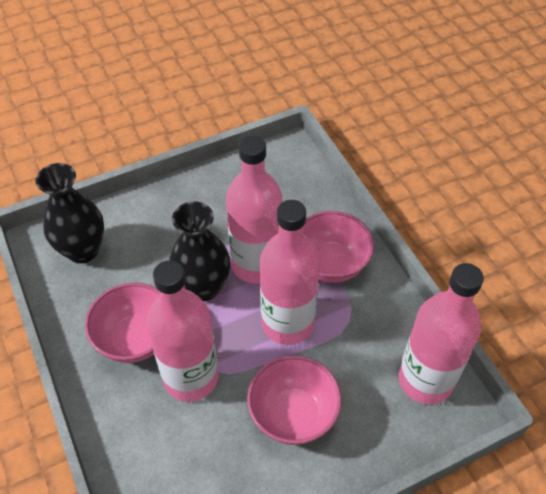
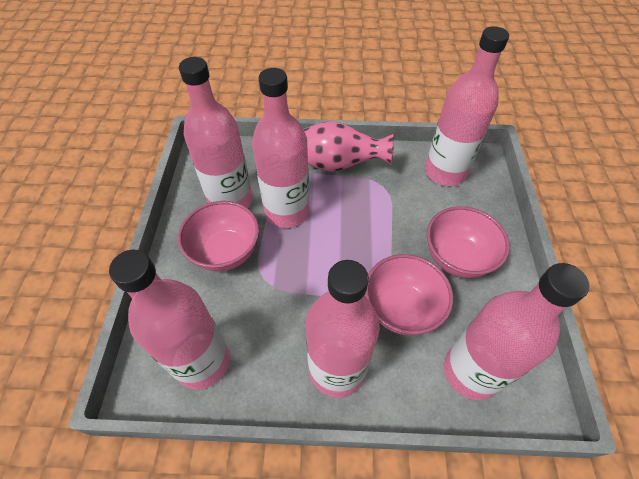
black vase: 2 -> 0
pink bottle: 4 -> 6
pink vase: 0 -> 1

